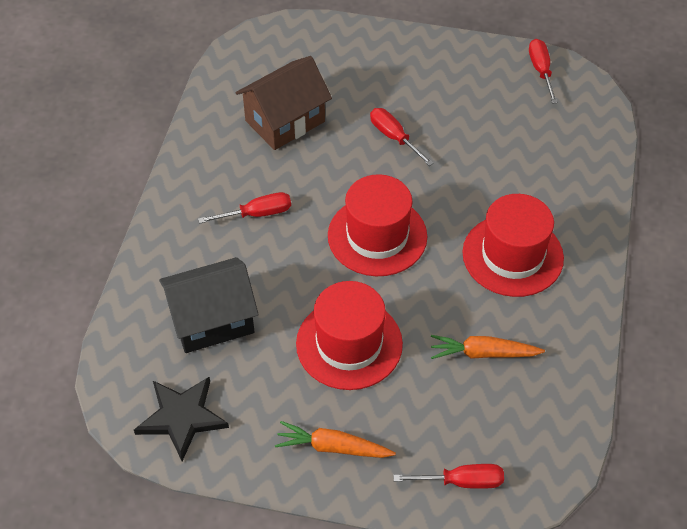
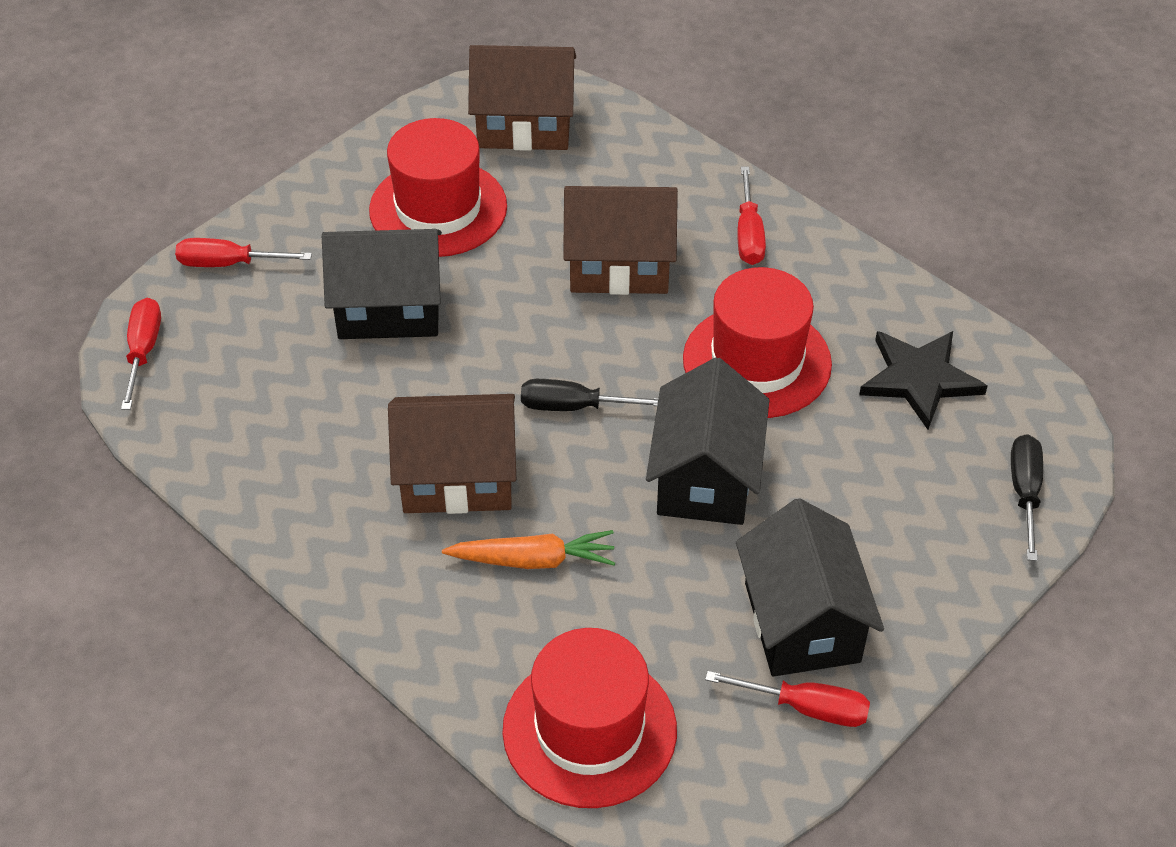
black house: 1 -> 3
black screwdriver: 0 -> 2
brown house: 1 -> 3
orange carrot: 2 -> 1

